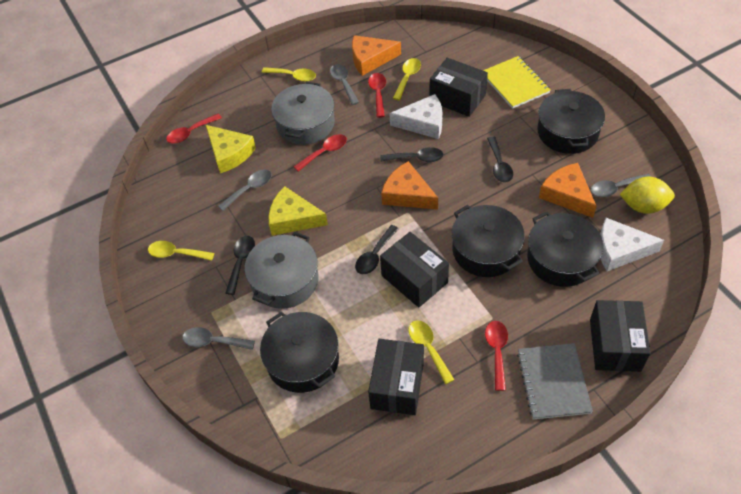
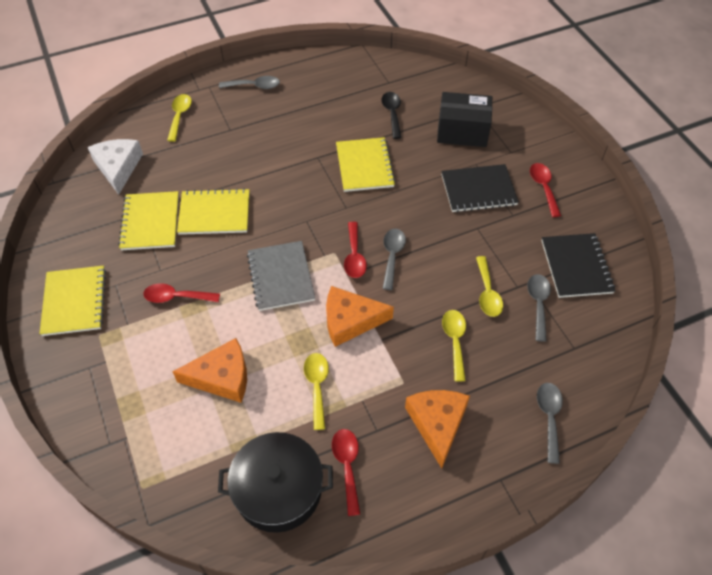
black box: 4 -> 1
black notebook: 0 -> 2
black pot: 4 -> 1
black spoon: 4 -> 1
grey pot: 2 -> 0
white cheese: 2 -> 1
yellow cheese: 2 -> 0
yellow lemon: 1 -> 0
yellow notebook: 1 -> 4

